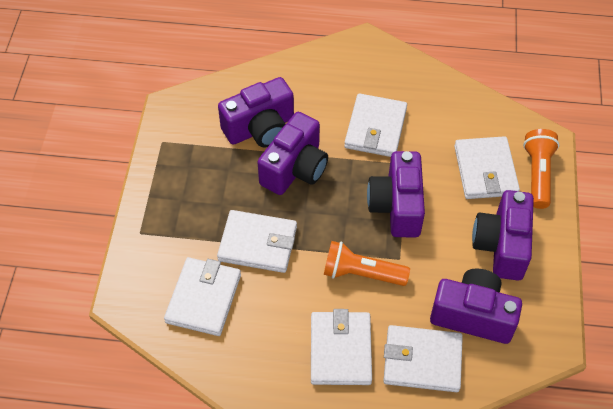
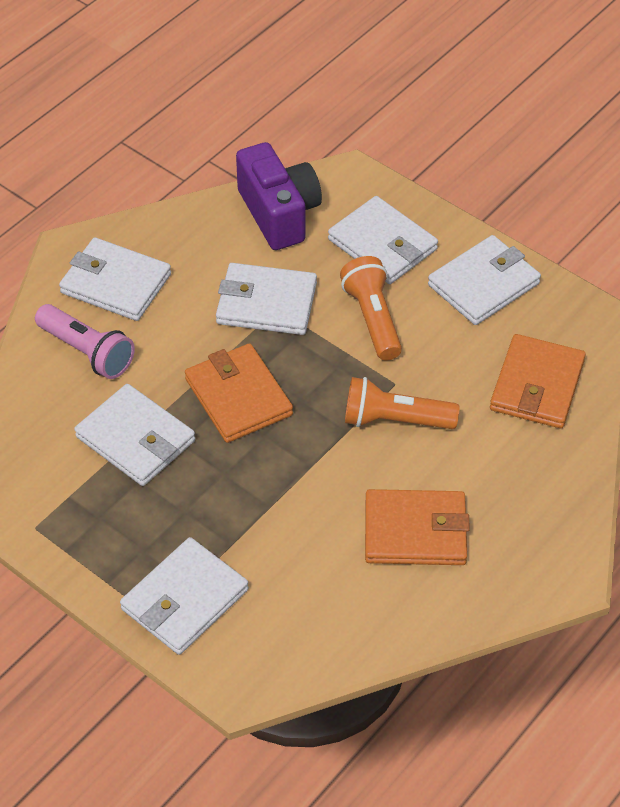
orange wallet: 0 -> 3
pink flashlight: 0 -> 1
purple camera: 5 -> 1

